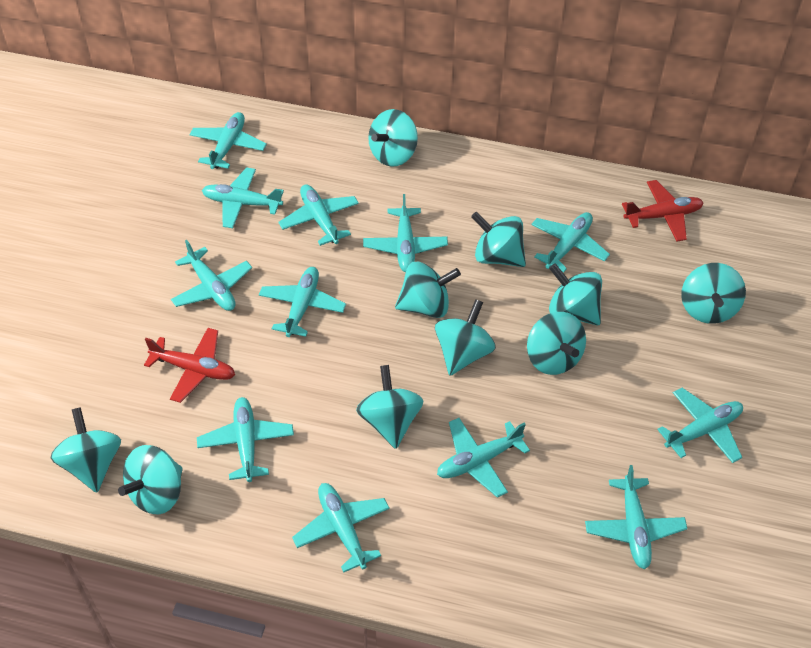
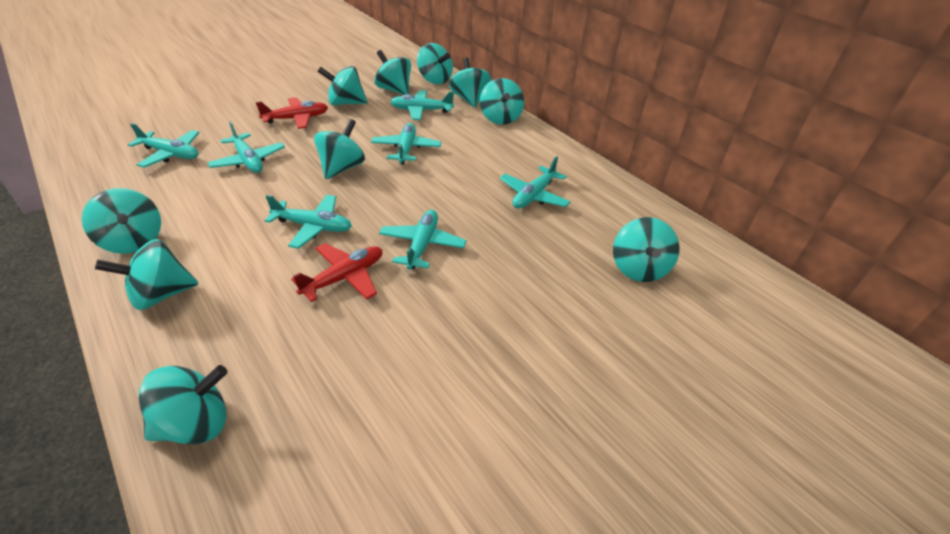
turquoise plane: 12 -> 7

